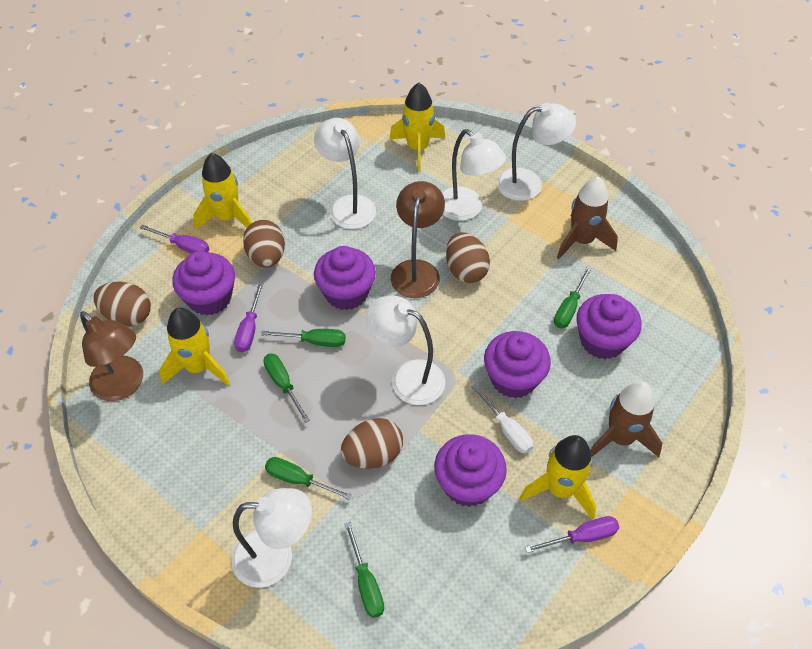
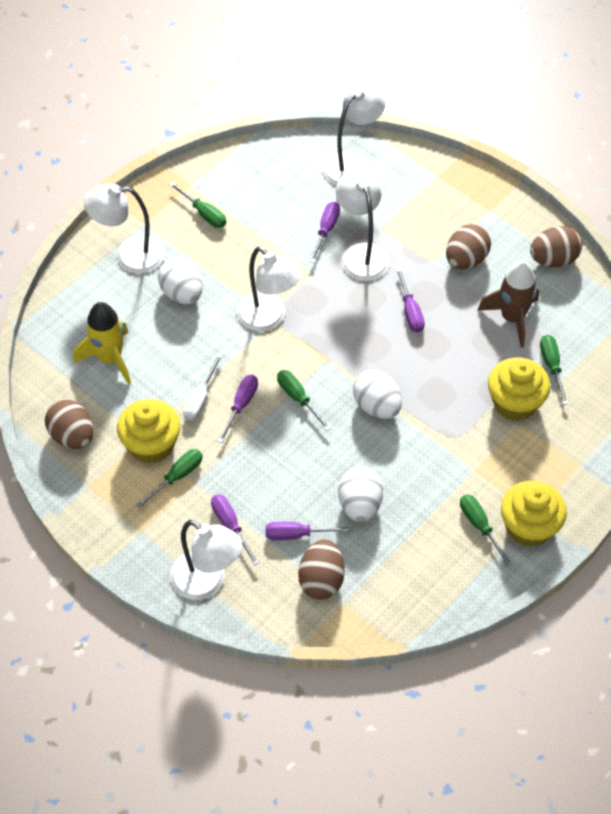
brown lamp: 2 -> 0
brown rocket: 2 -> 1
purple cupcake: 5 -> 0
purple screwdriver: 3 -> 5
white egg: 0 -> 3
yellow cupcake: 0 -> 3
yellow rocket: 4 -> 1

